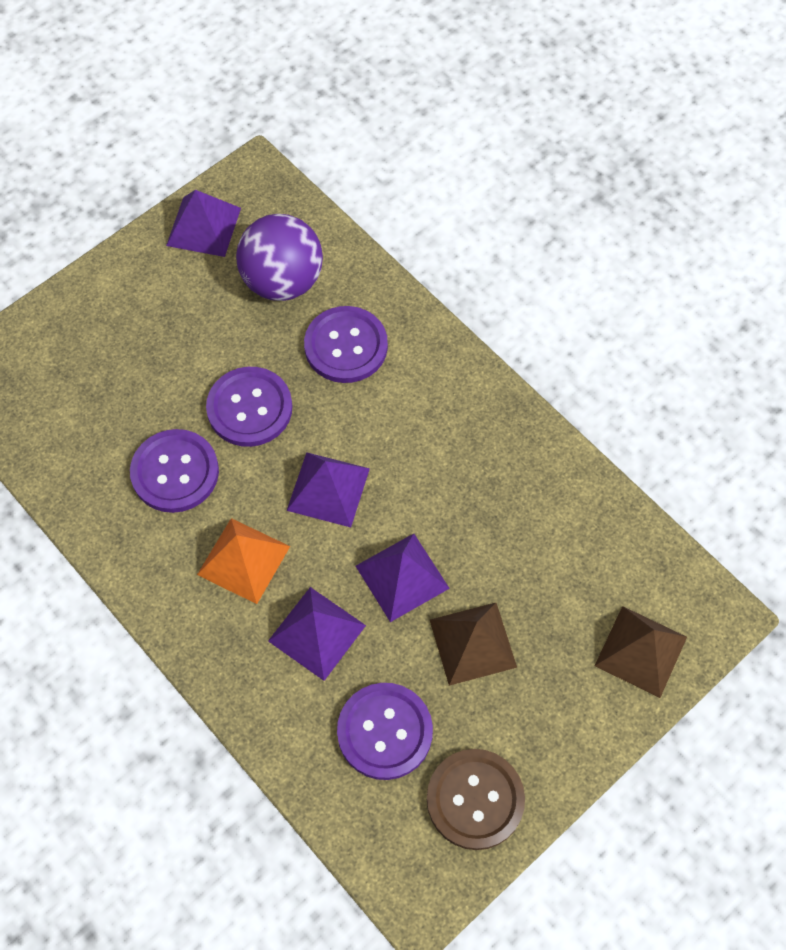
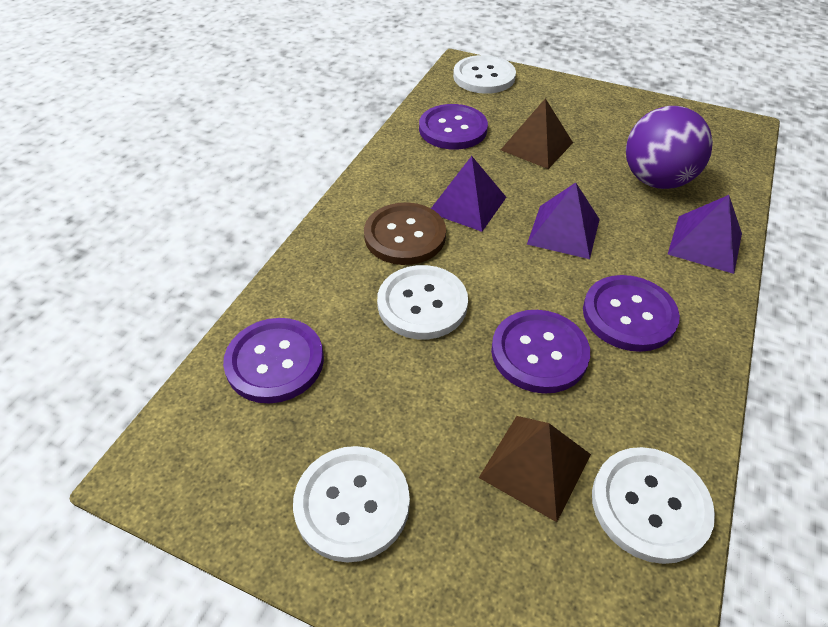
orange pyramid: 1 -> 0
purple pyramid: 4 -> 3
white button: 0 -> 4

